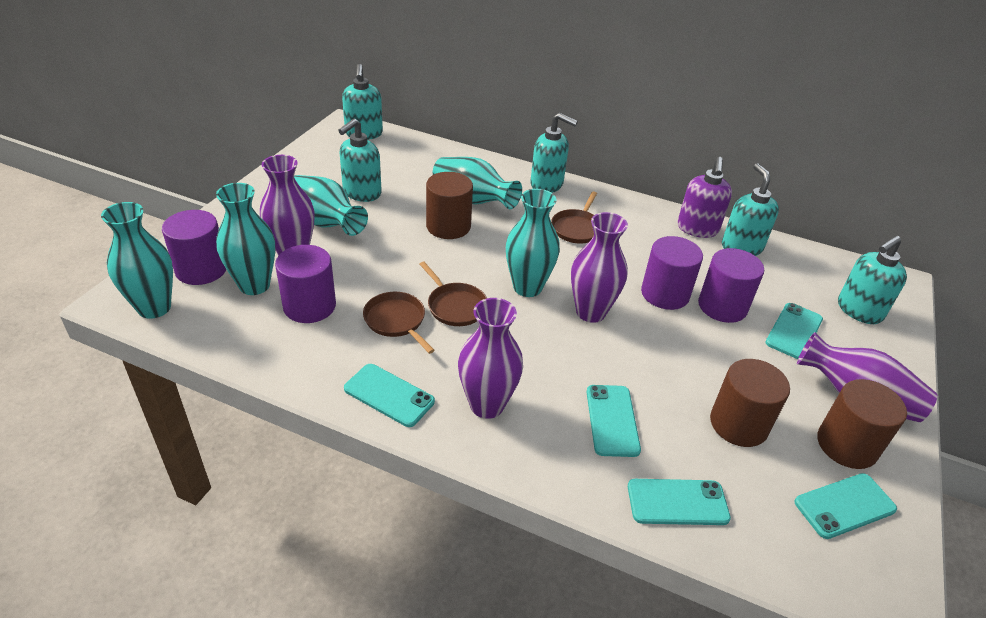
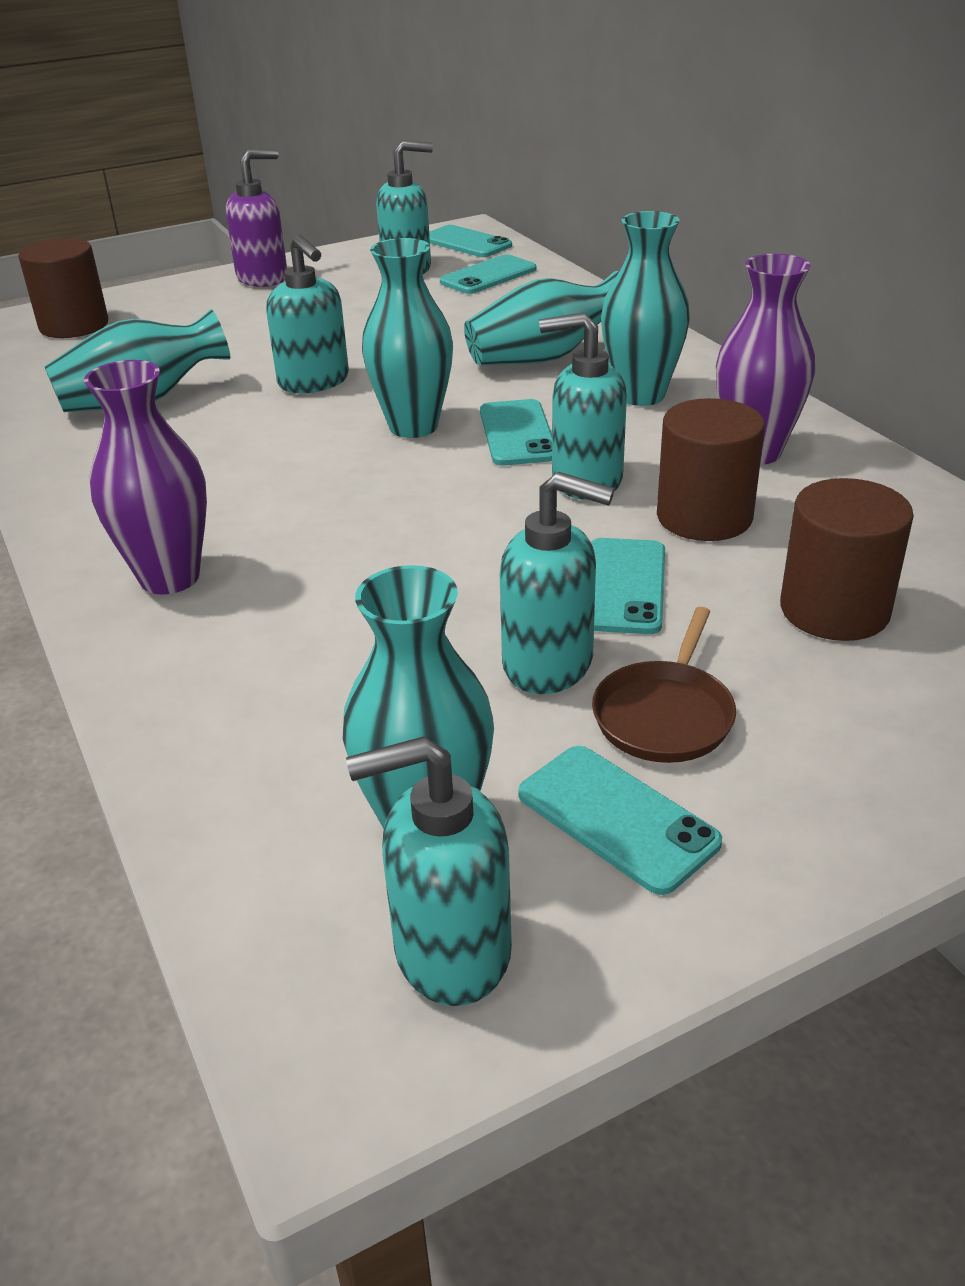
brown pan: 3 -> 1
purple cylinder: 4 -> 0
purple vase: 4 -> 2

